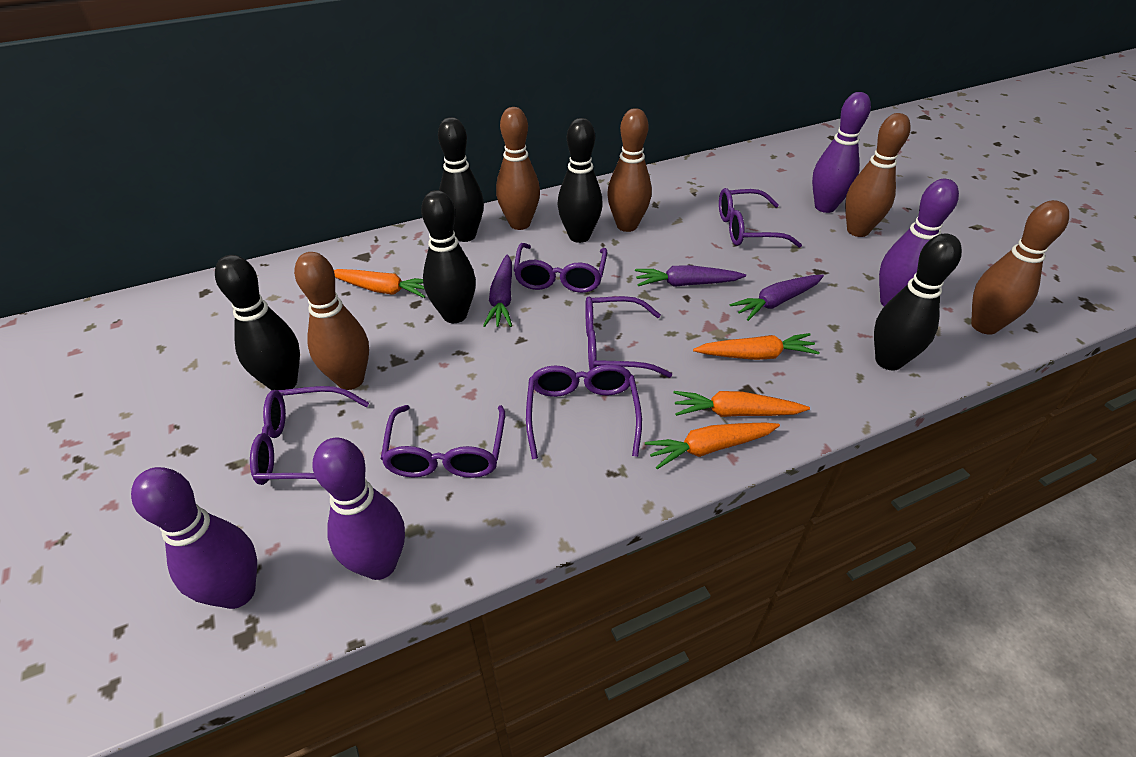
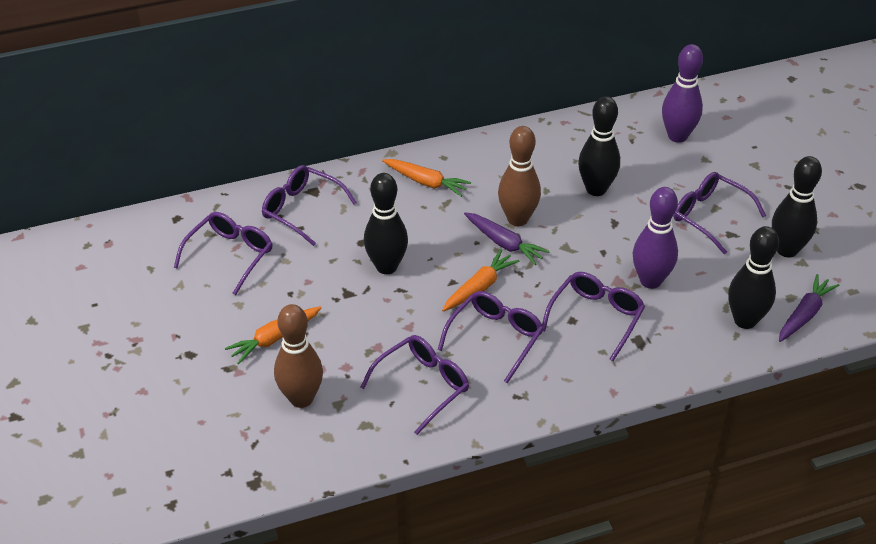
black bowling pin: 5 -> 4
brown bowling pin: 5 -> 2
orange carrot: 4 -> 3
purple bowling pin: 4 -> 2
purple carrot: 3 -> 2

